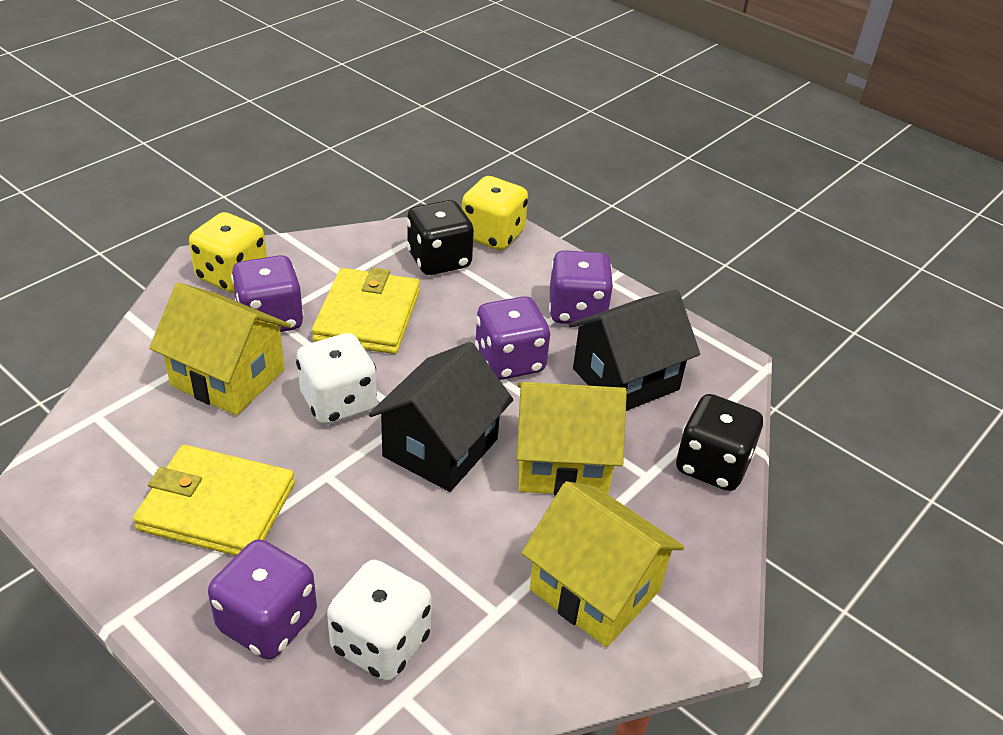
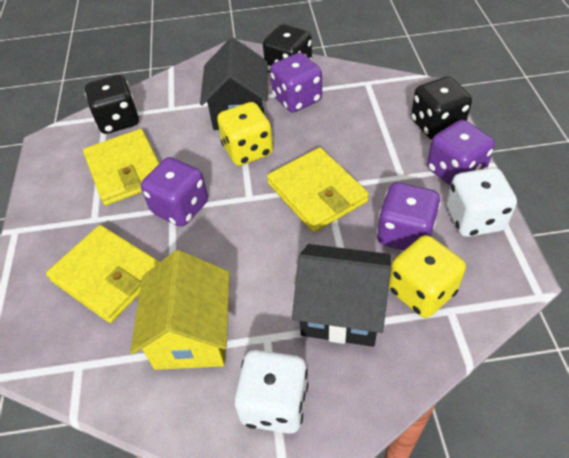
black dice: 2 -> 3
yellow house: 3 -> 1
yellow wallet: 2 -> 3

